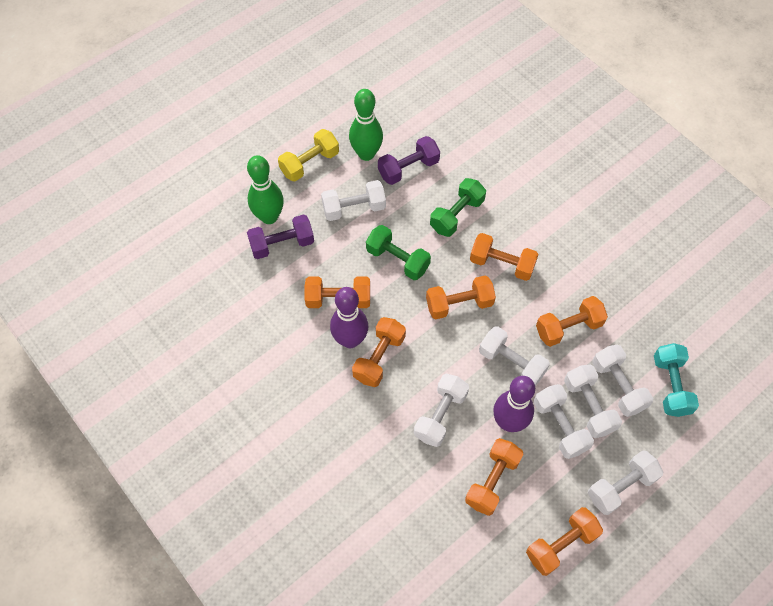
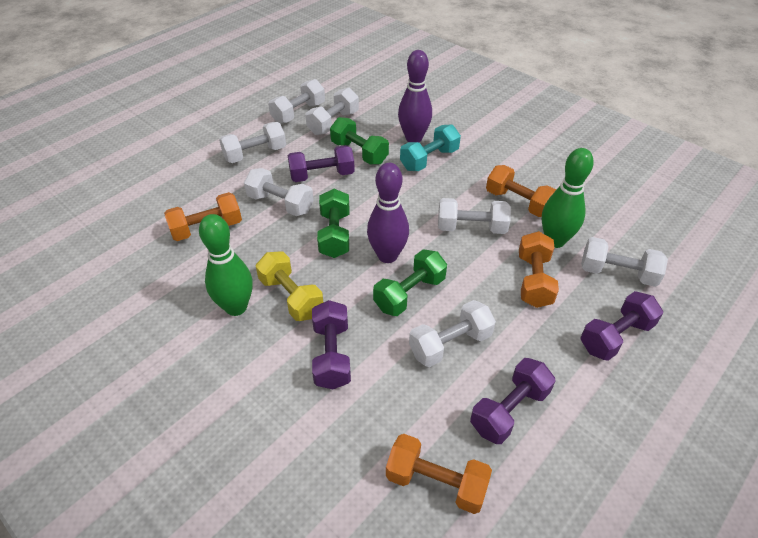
green dumbbell: 2 -> 3
orange dumbbell: 7 -> 4
purple dumbbell: 2 -> 4

